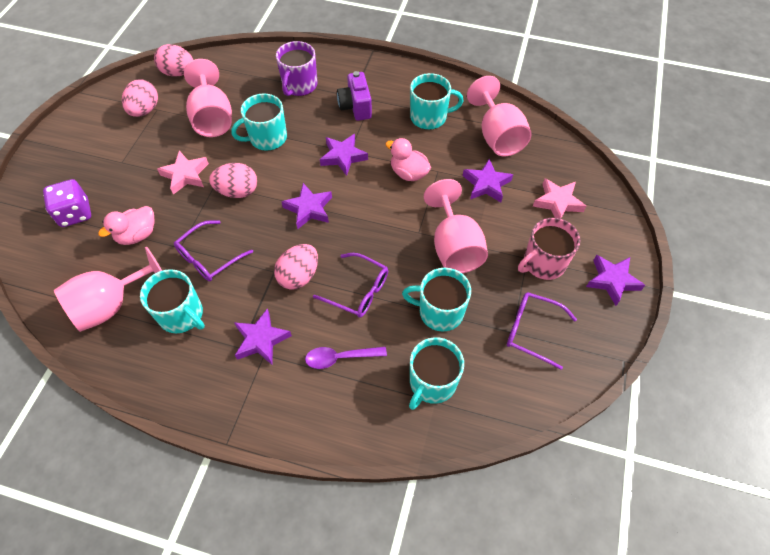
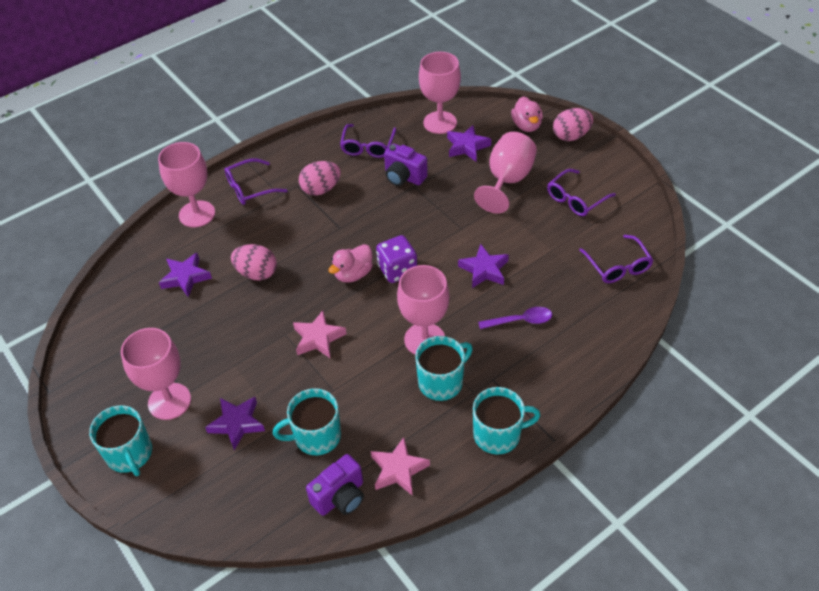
pink egg: 4 -> 3
pink goblet: 4 -> 5
pink mug: 1 -> 0
purple camera: 1 -> 2
purple glasses: 3 -> 4
purple mug: 1 -> 0
purple star: 5 -> 4
turquoise mug: 5 -> 4

